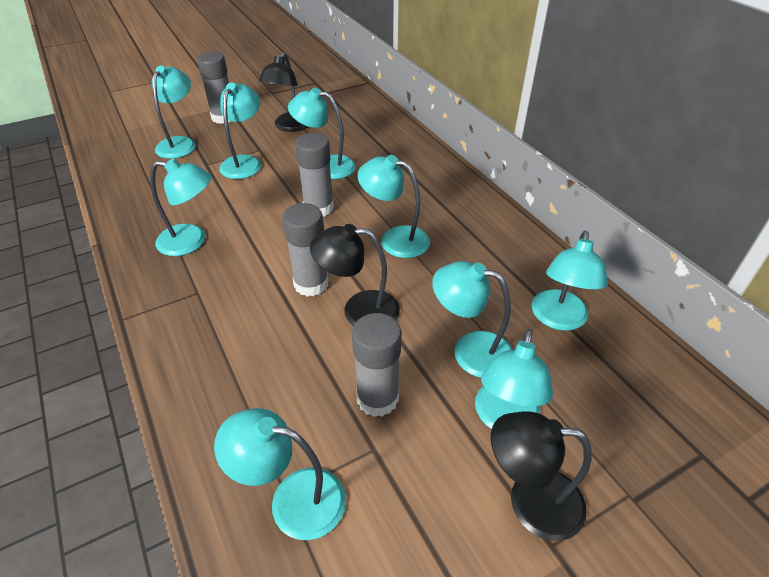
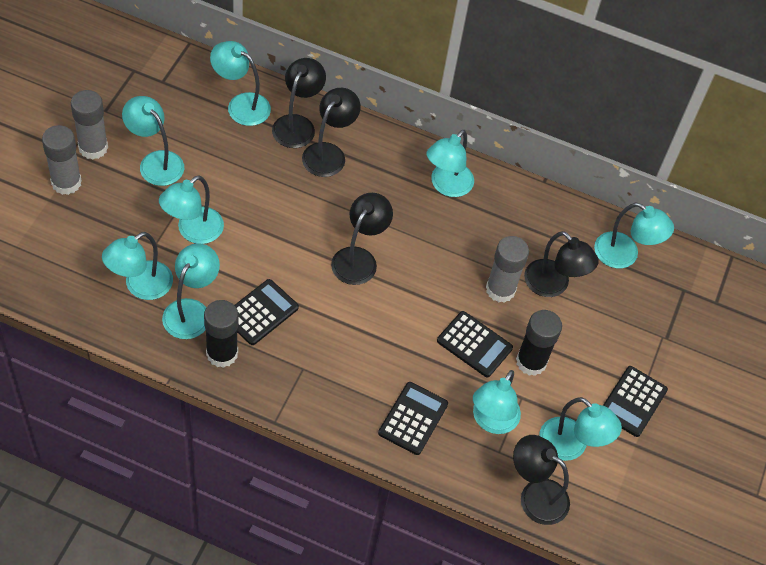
black calculator: 0 -> 4
black glue stick: 0 -> 2
black lamp: 3 -> 5
grey glue stick: 4 -> 3

